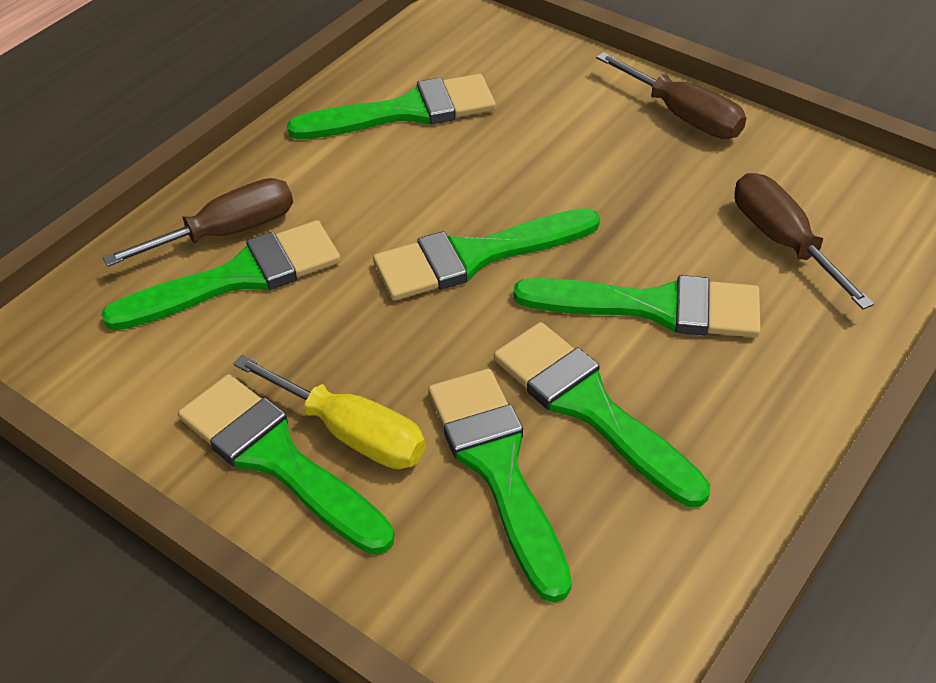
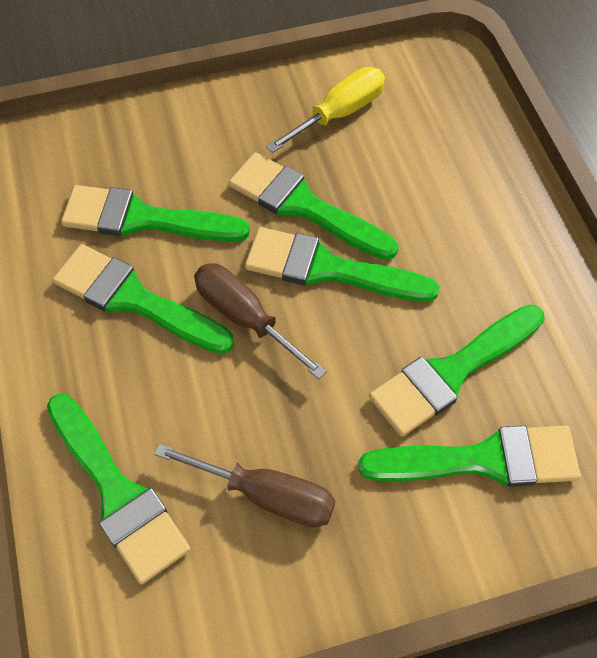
brown screwdriver: 3 -> 2

